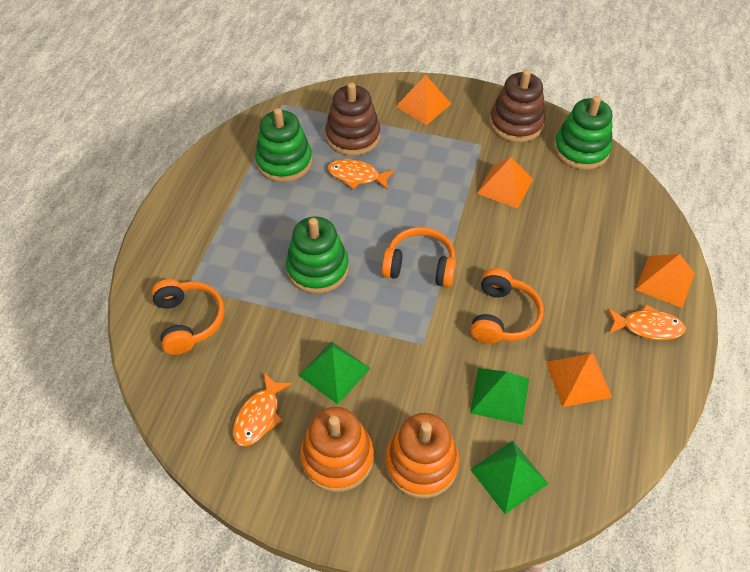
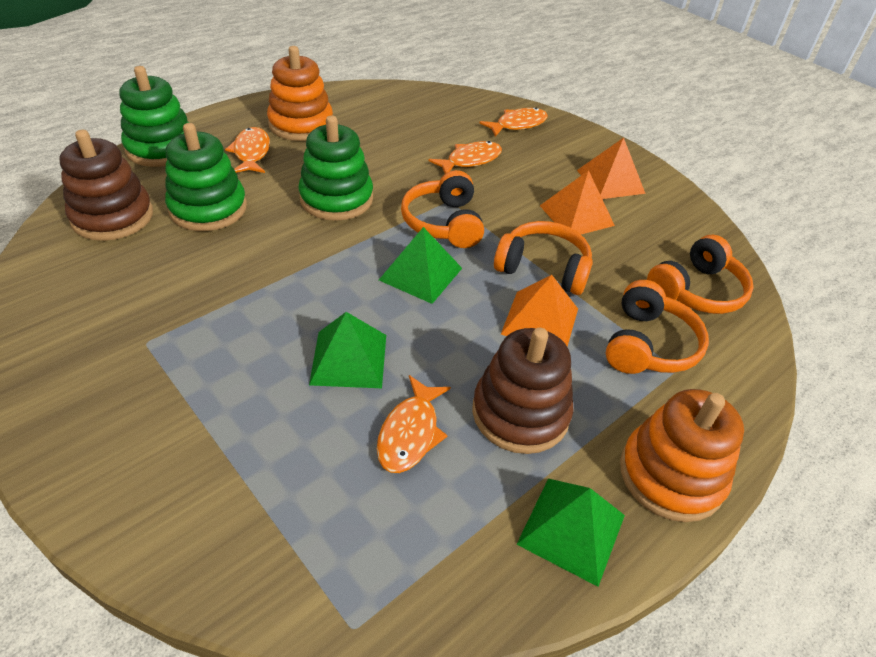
orange fish: 3 -> 4
orange headphones: 3 -> 4
orange pyramid: 4 -> 3

